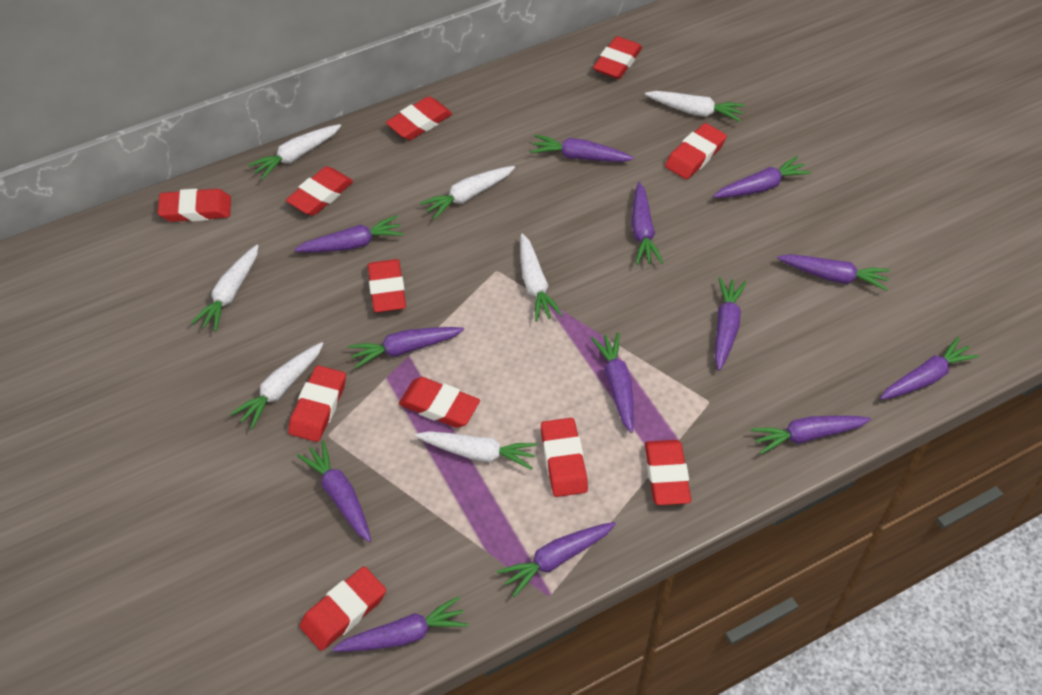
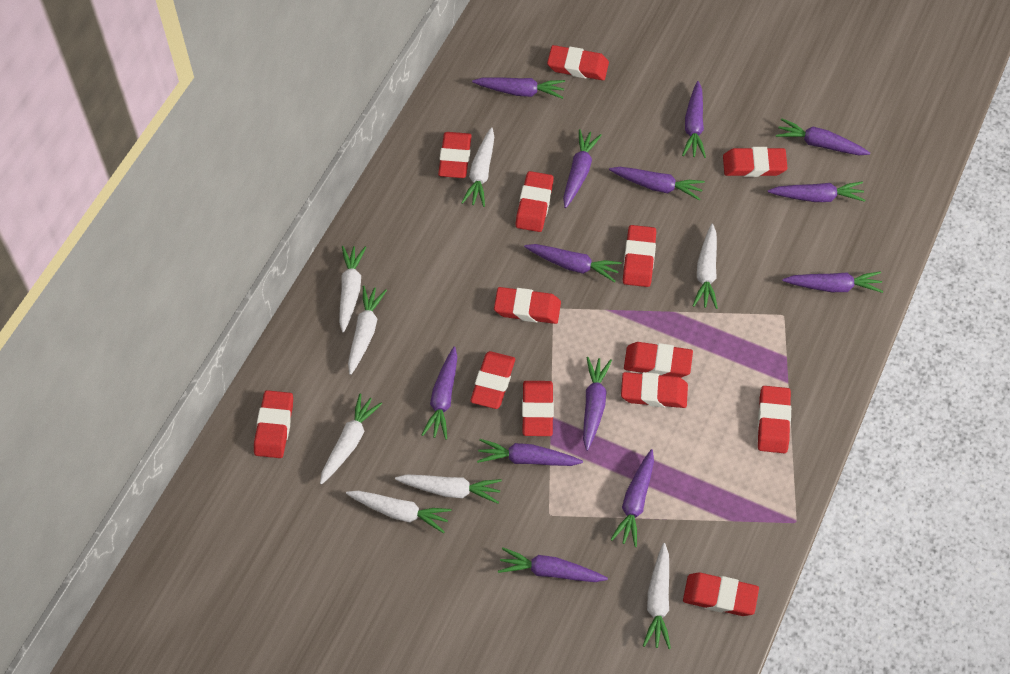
red eraser: 11 -> 13
white carrot: 7 -> 8

